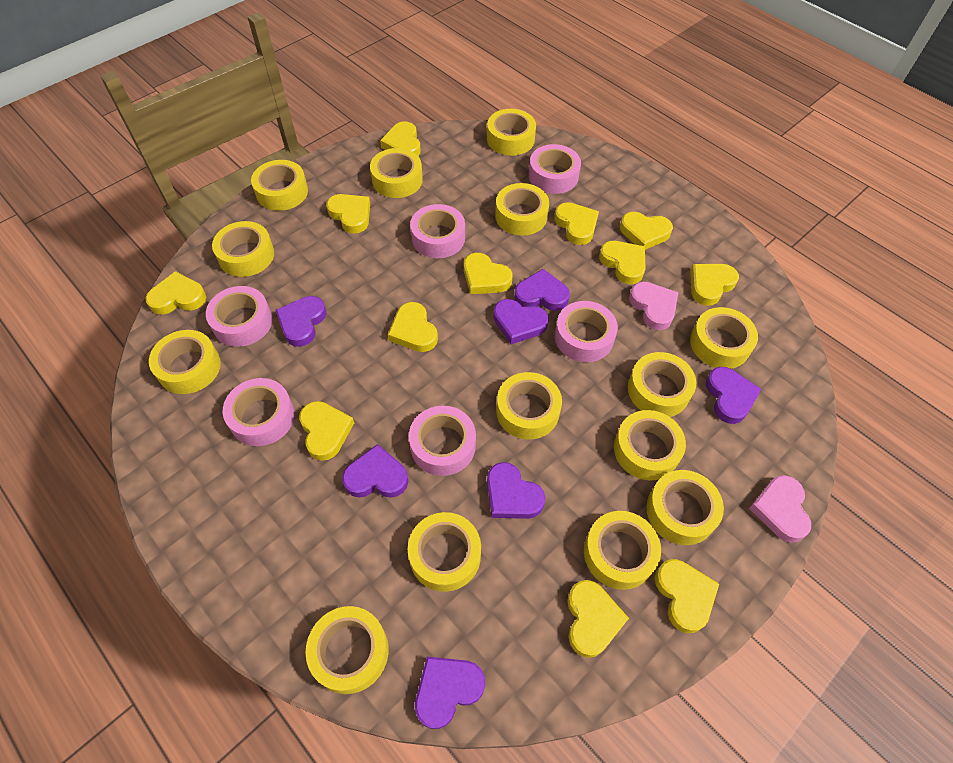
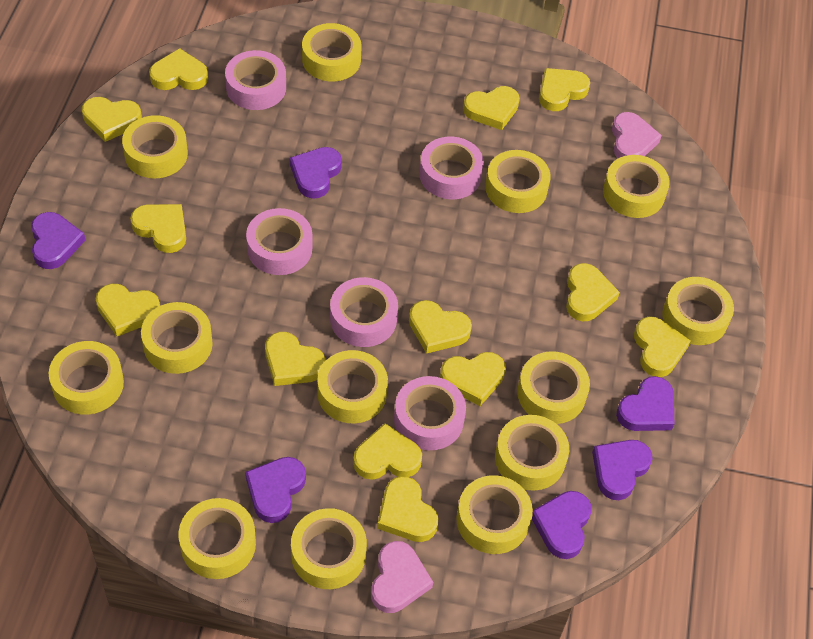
pink tape: 6 -> 5
purple heart: 7 -> 6
yellow heart: 12 -> 13
yellow tape: 14 -> 13

